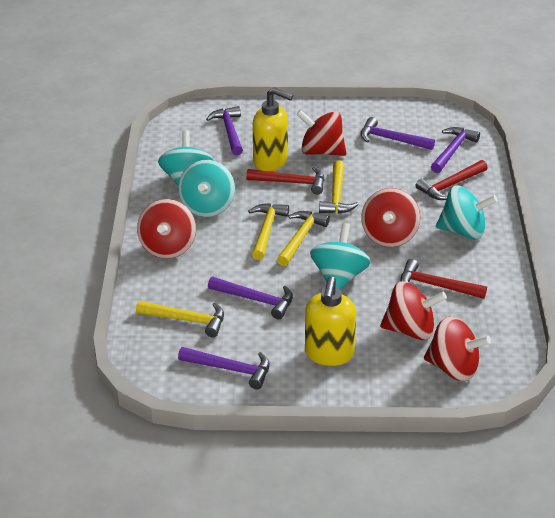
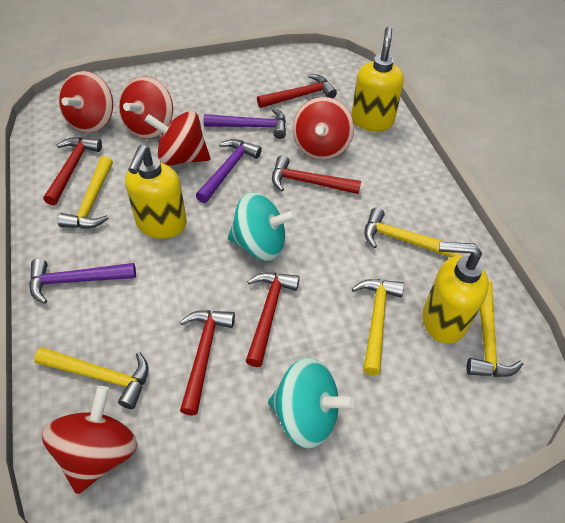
purple hammer: 5 -> 3
red hammer: 3 -> 5
turquoise spinning top: 4 -> 2
yellow hammer: 4 -> 5
yellow soap dispenser: 2 -> 3

